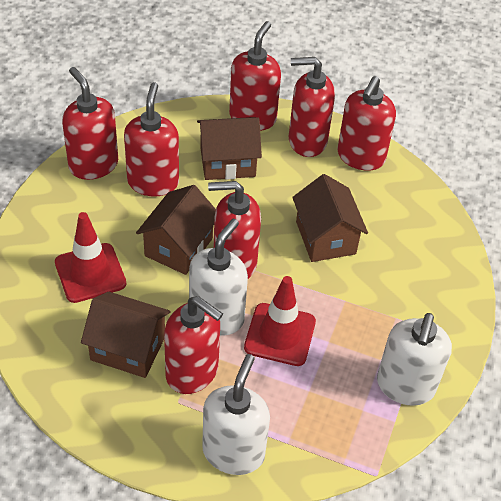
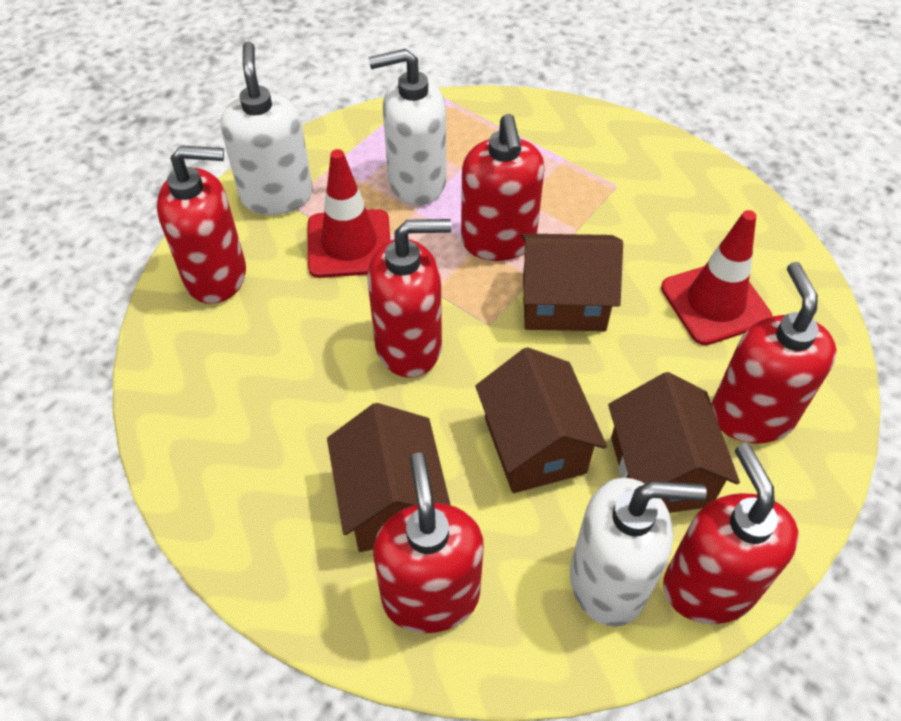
red soap dispenser: 7 -> 6

